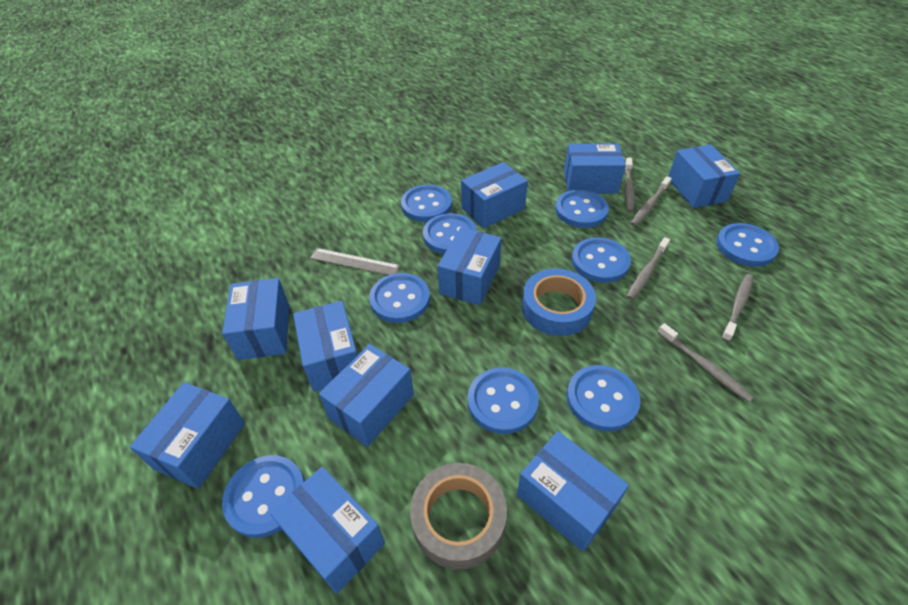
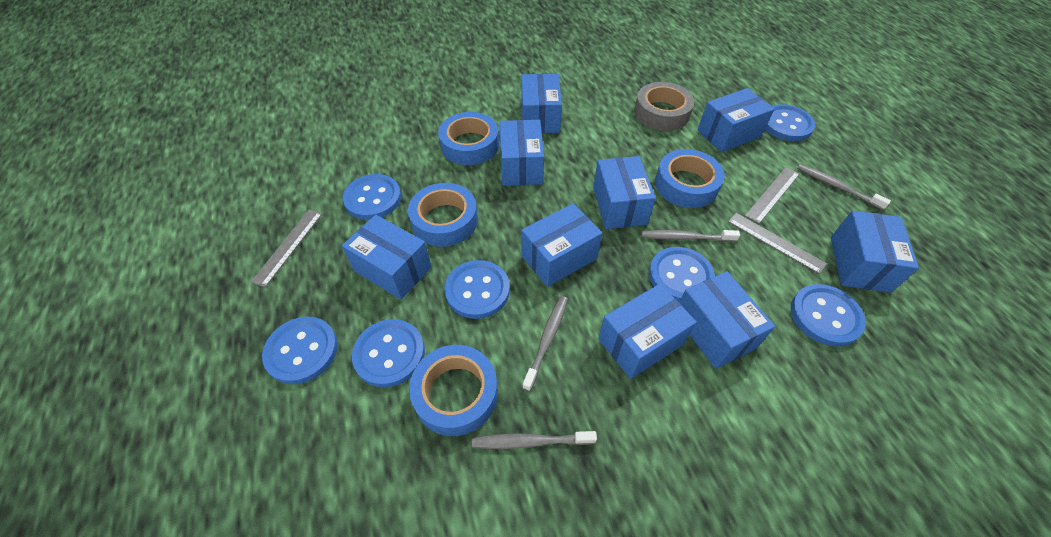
blue box: 10 -> 9
blue button: 9 -> 7
blue tape: 1 -> 4
grey ruler: 1 -> 3
grey toothbrush: 5 -> 4

